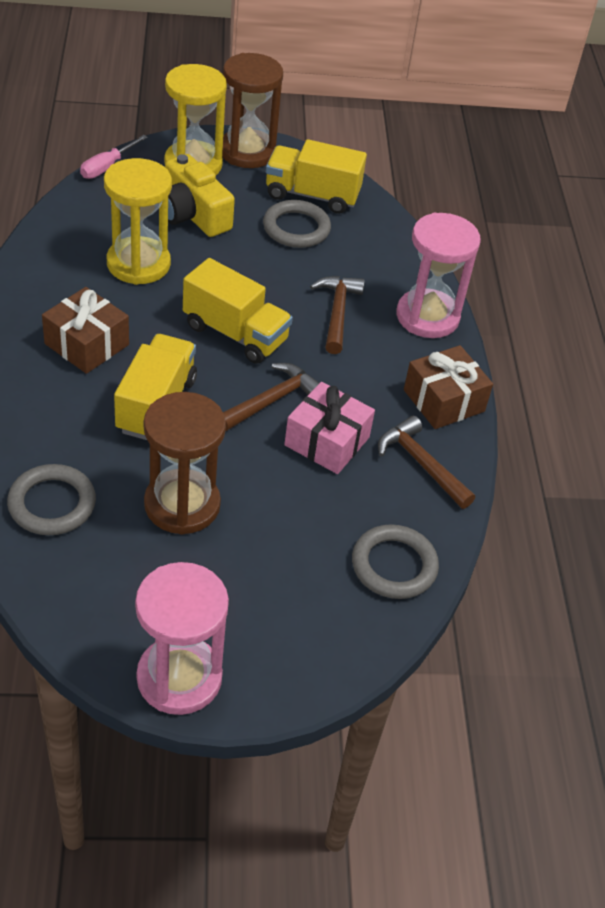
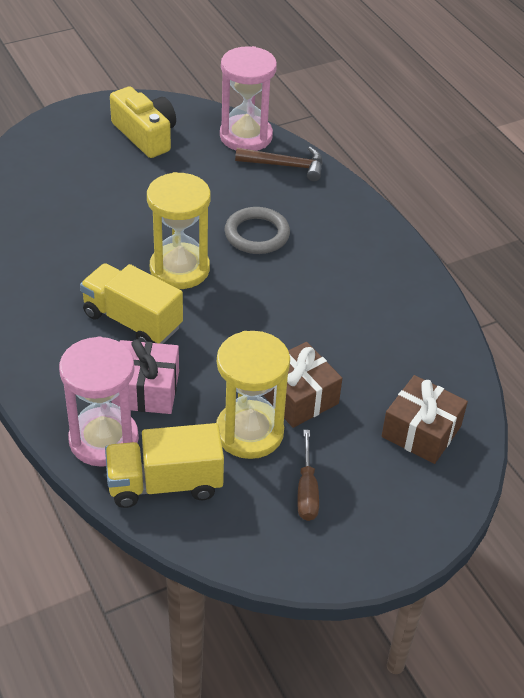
brown hammer: 3 -> 1
brown hourglass: 2 -> 0
brown screwdriver: 0 -> 1
grey ring: 3 -> 1
pink screwdriver: 1 -> 0
yellow truck: 3 -> 2

